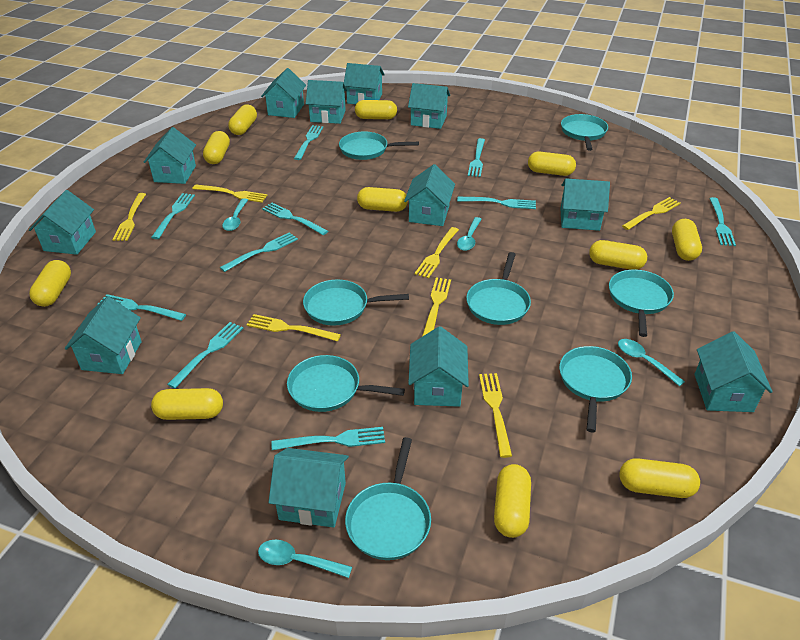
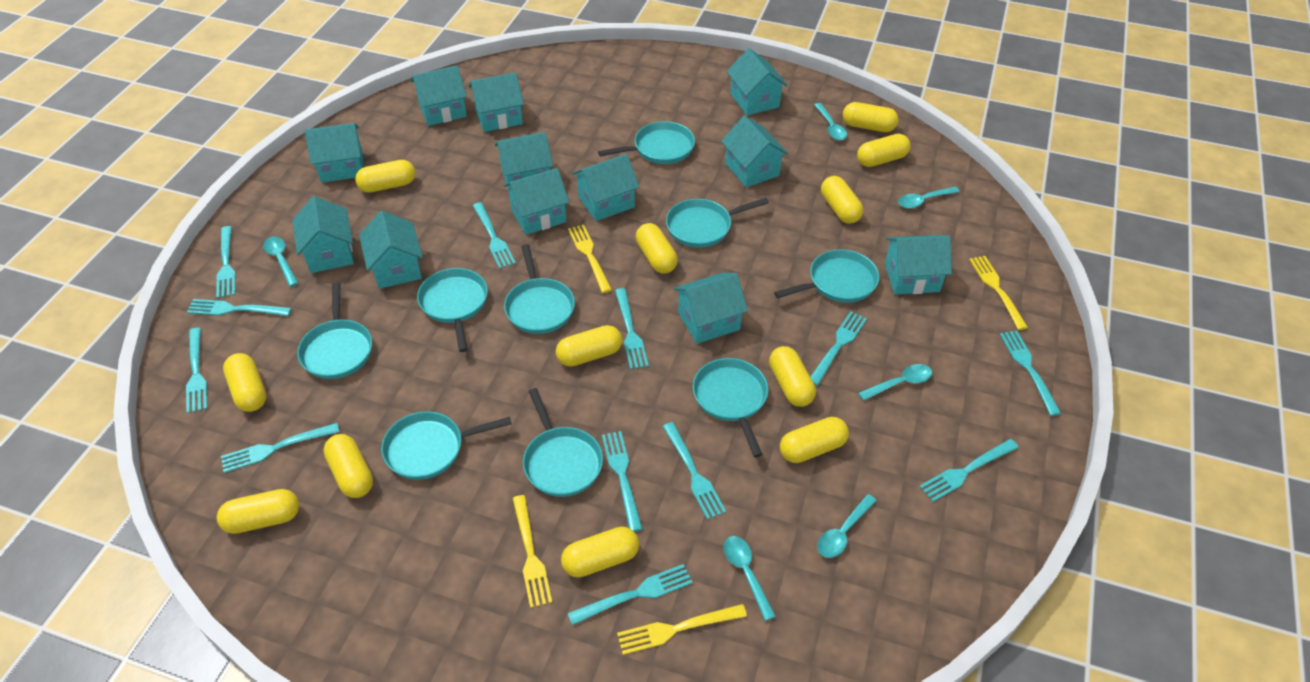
turquoise fork: 10 -> 12
turquoise pan: 8 -> 9
turquoise spoon: 4 -> 6
yellow capsule: 11 -> 12
yellow fork: 7 -> 4

